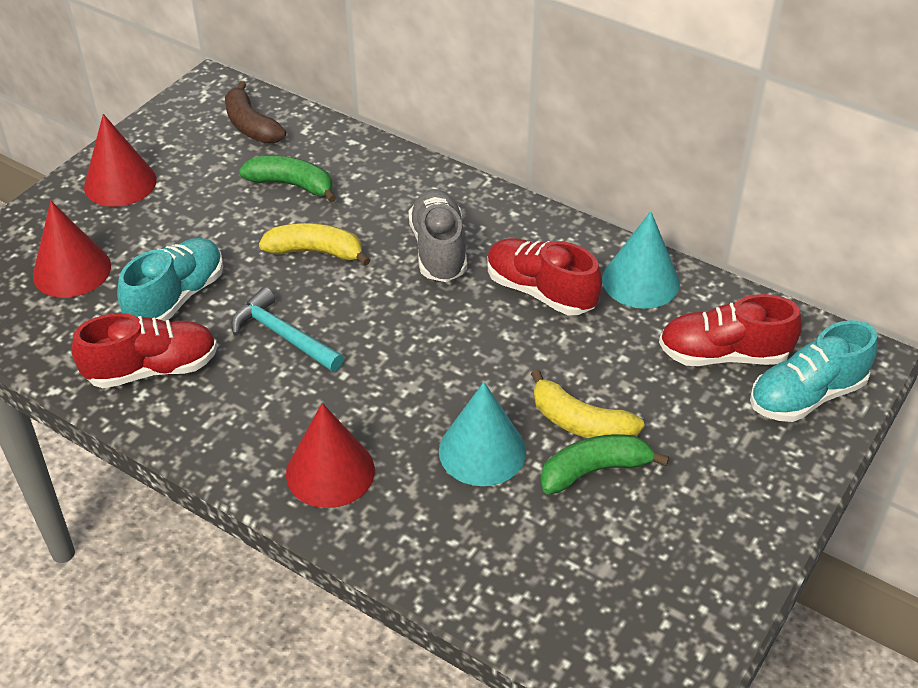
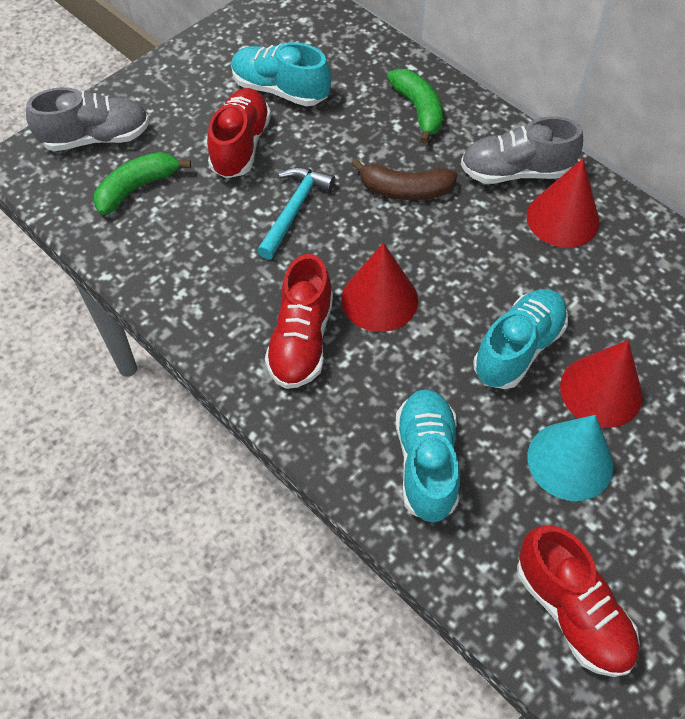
grey shoe: 1 -> 2
turquoise cone: 2 -> 1
turquoise shoe: 2 -> 3
yellow banana: 2 -> 0

